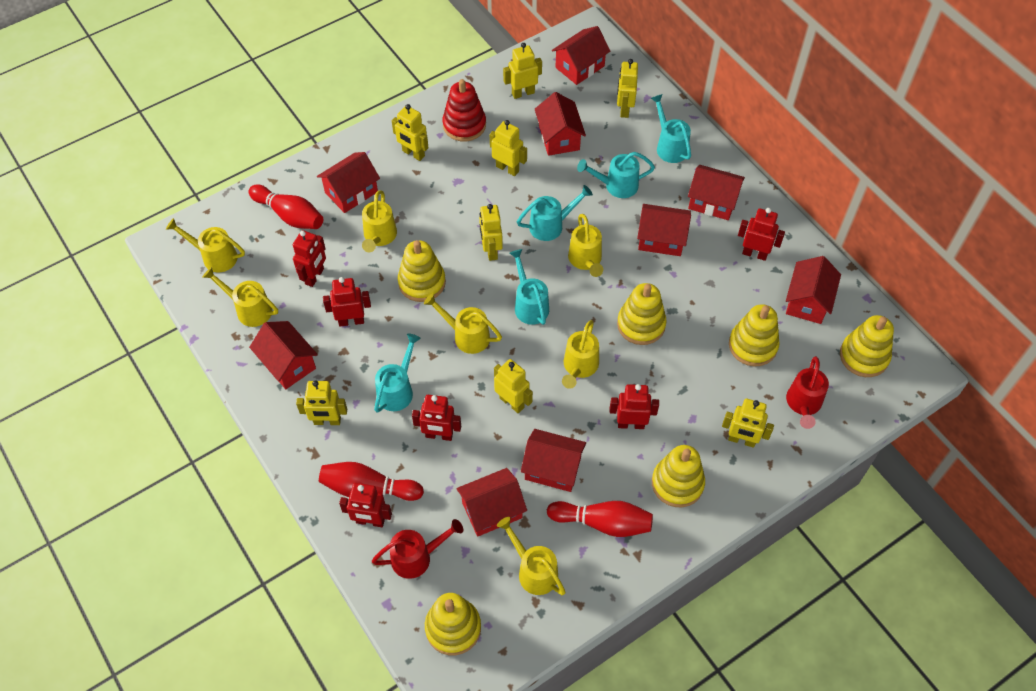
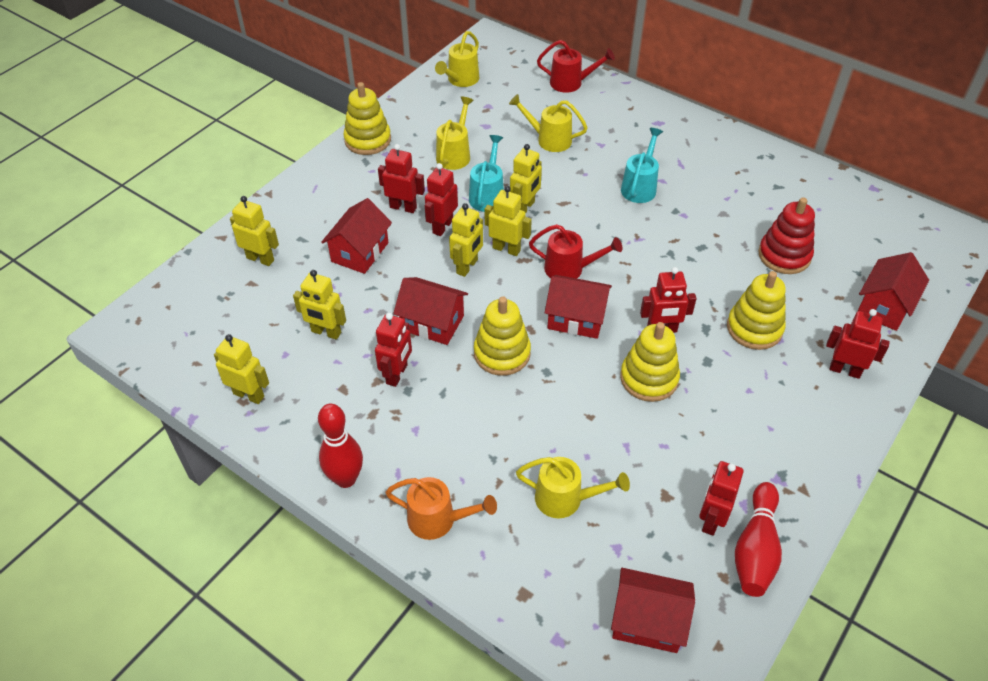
orange watering can: 0 -> 1
red bowling pin: 3 -> 2
red house: 9 -> 5
turquoise watering can: 5 -> 2
yellow robot: 8 -> 6
yellow stacking toy: 6 -> 4
yellow watering can: 7 -> 4

